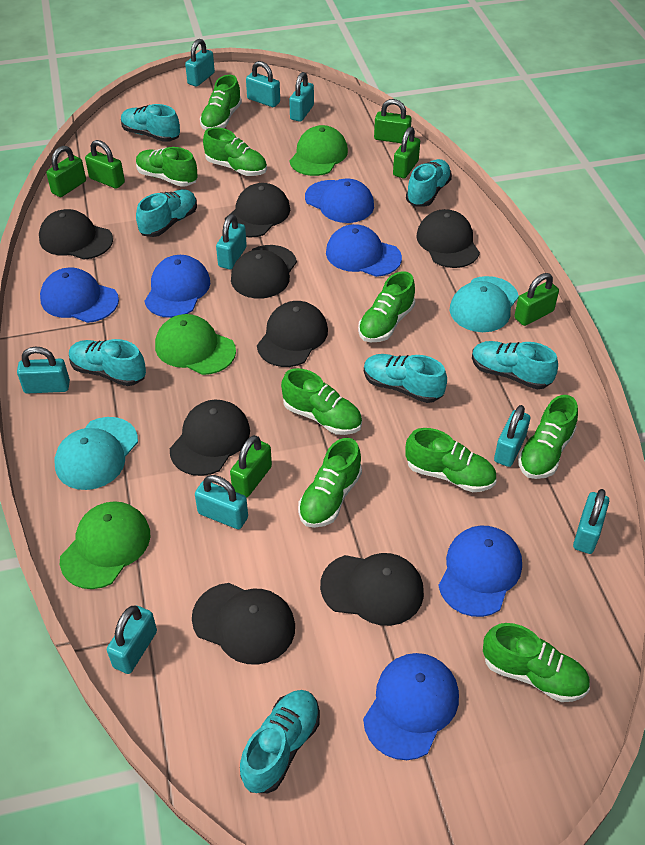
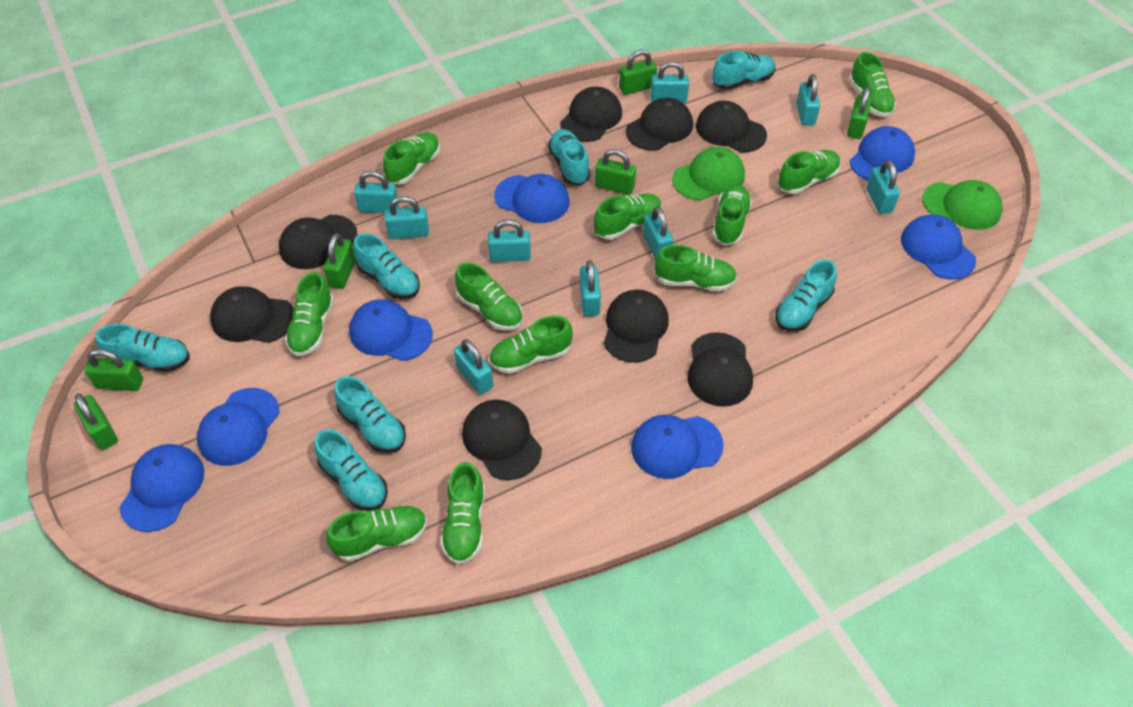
blue cap: 6 -> 7
green cap: 3 -> 2
green shoe: 9 -> 11
turquoise cap: 2 -> 0

